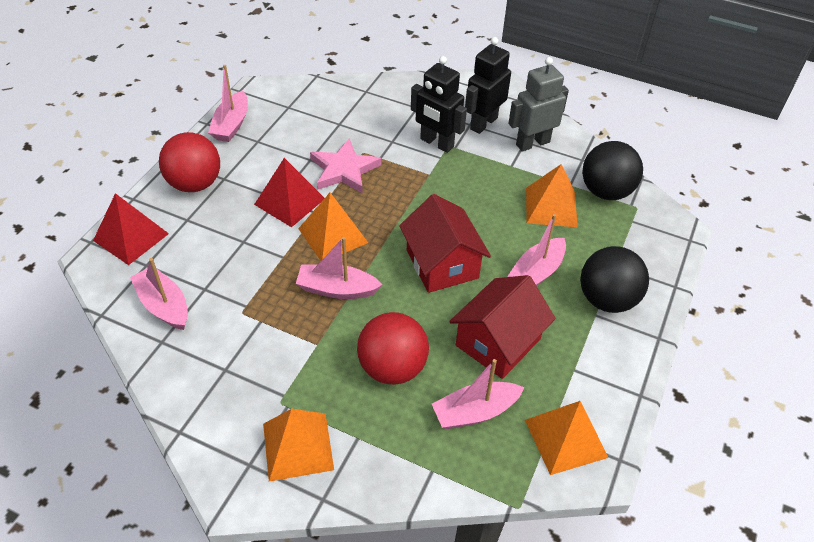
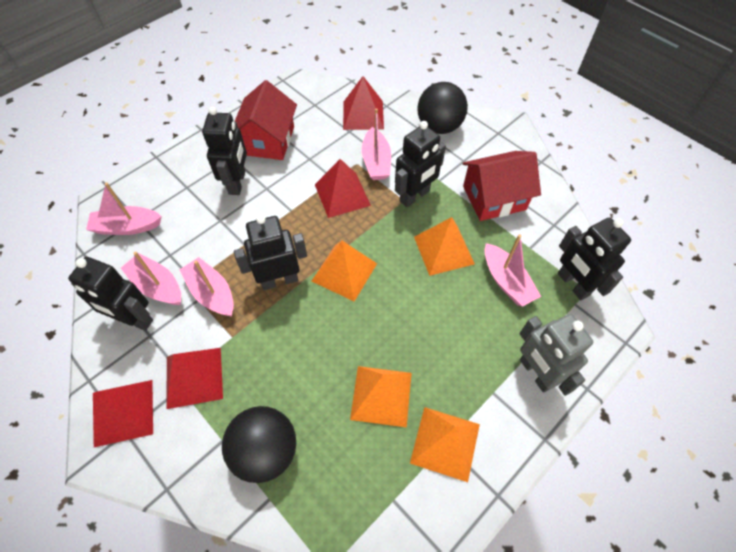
black robot: 2 -> 5
pink star: 1 -> 0
red ball: 2 -> 0
red pyramid: 2 -> 4

